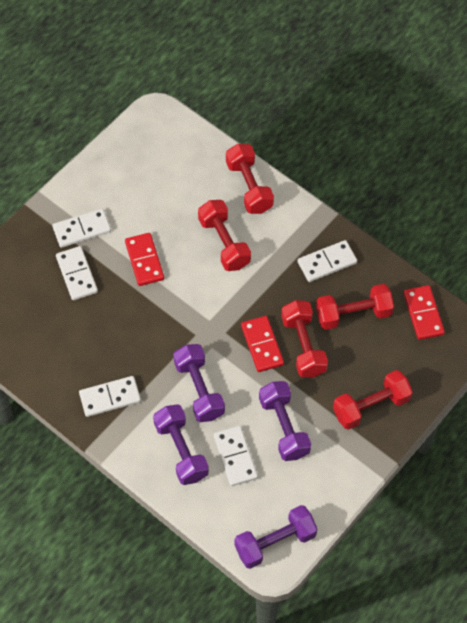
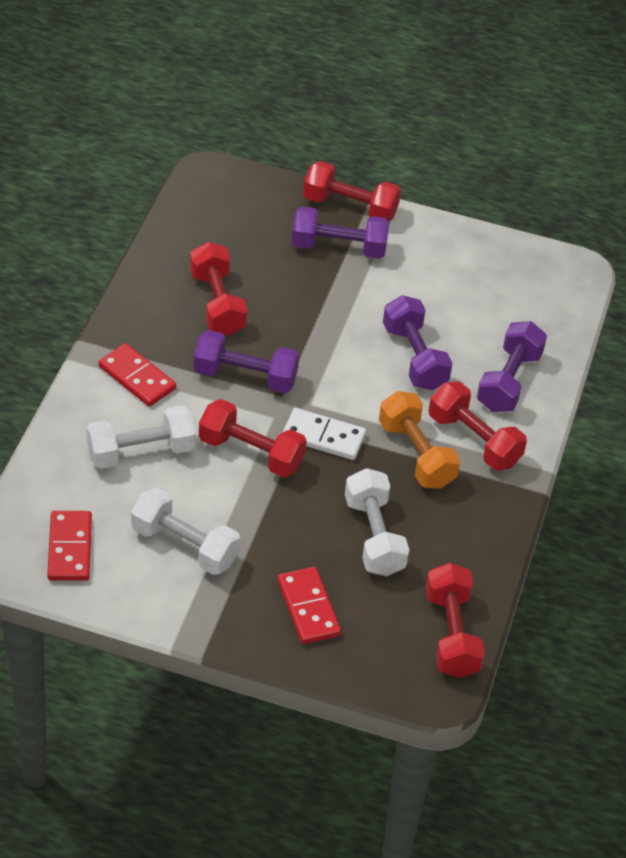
orange dumbbell: 0 -> 1
white domino: 5 -> 1
white dumbbell: 0 -> 3

